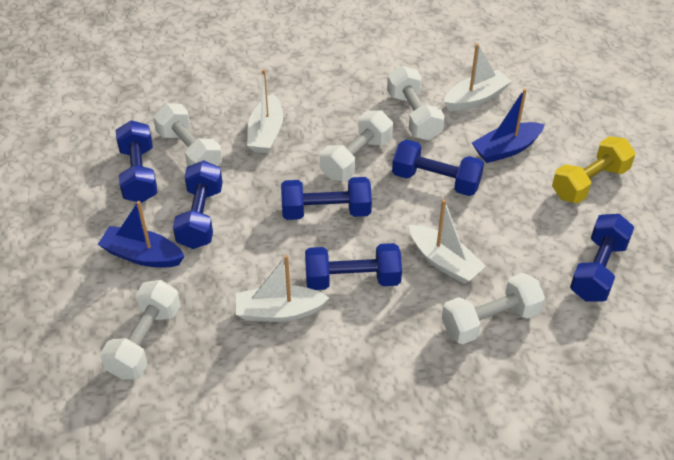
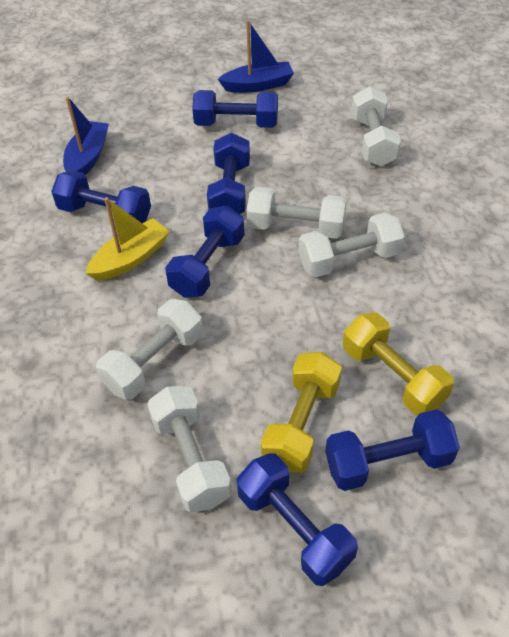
white boat: 4 -> 0
yellow boat: 0 -> 1
yellow dumbbell: 1 -> 2

